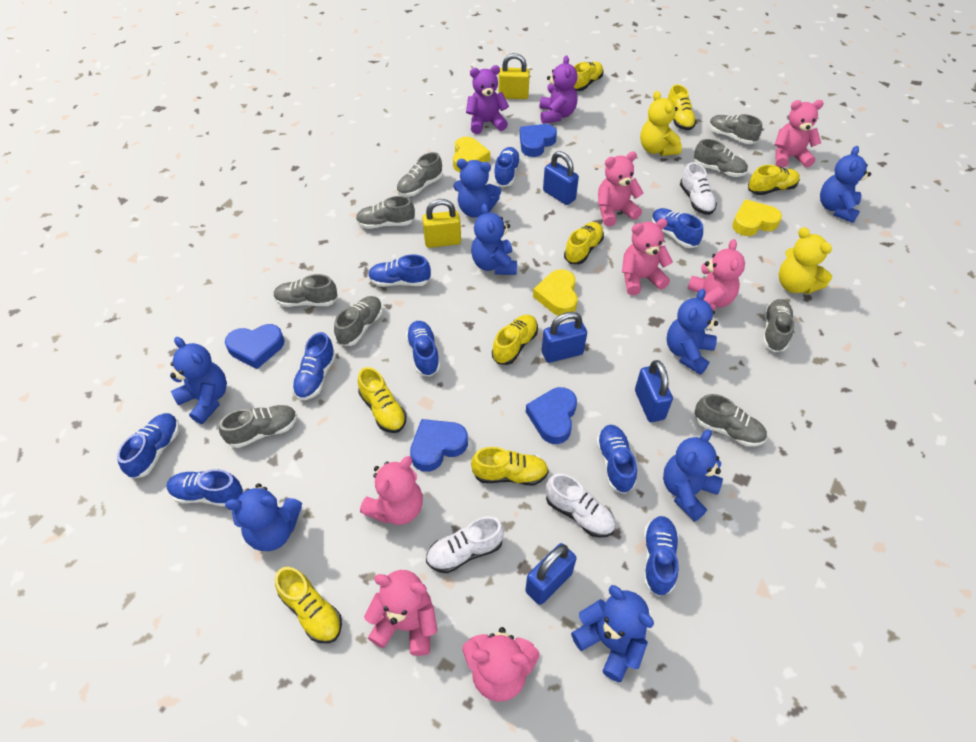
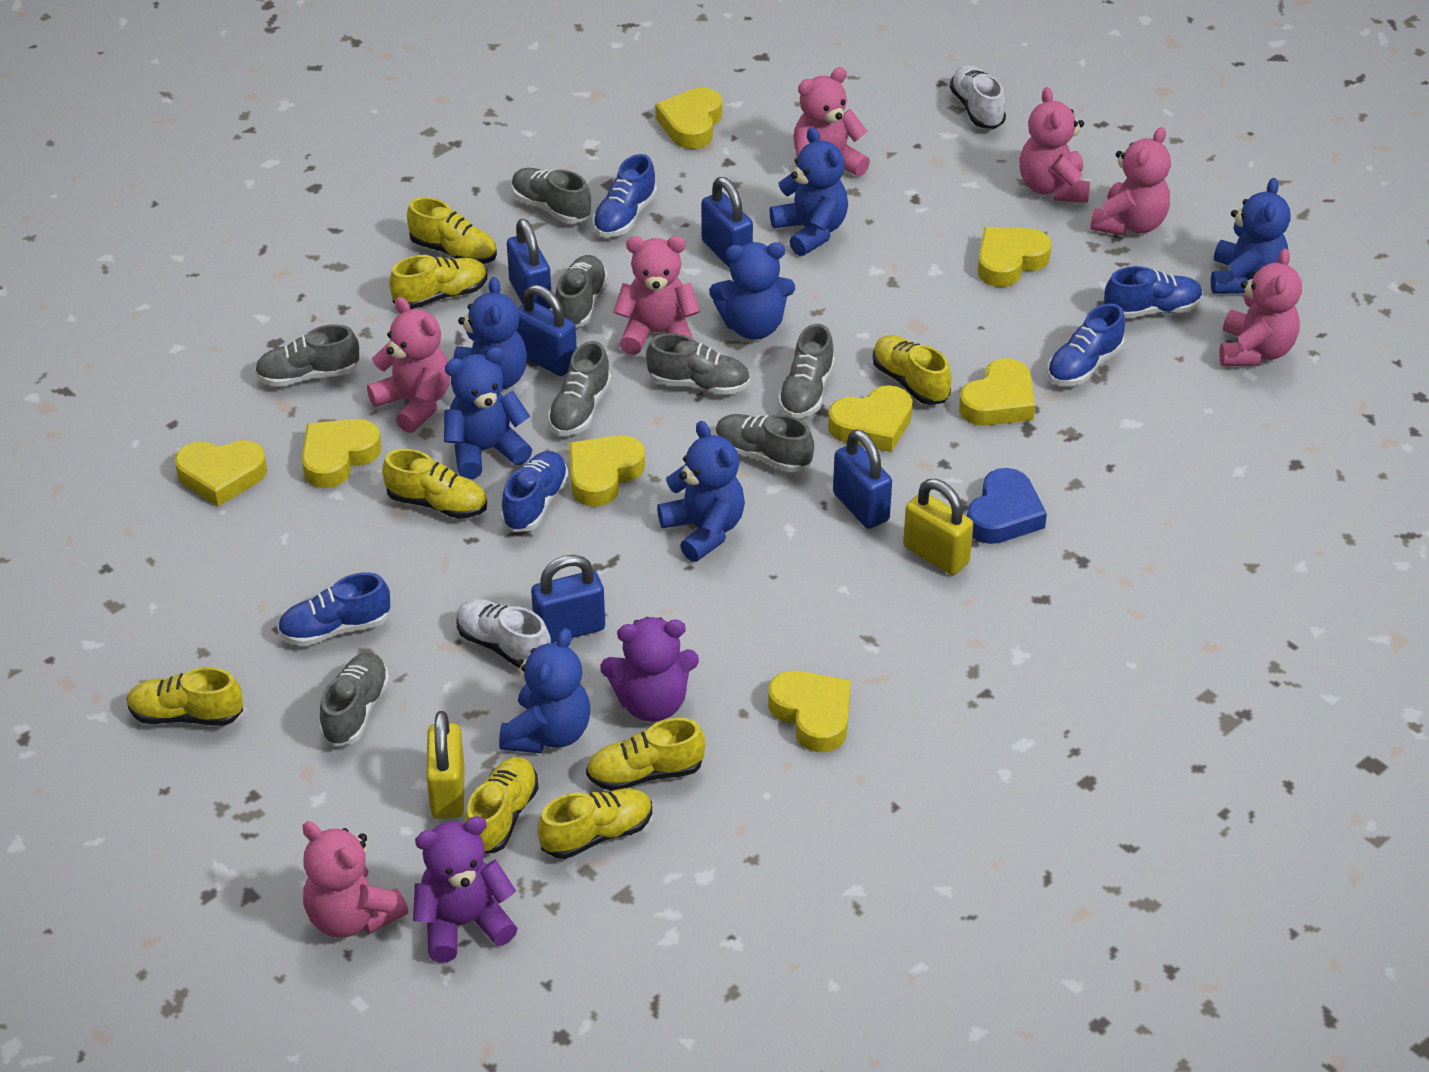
blue heart: 4 -> 1
blue padlock: 4 -> 5
blue shoe: 9 -> 5
blue teddy bear: 8 -> 7
grey shoe: 9 -> 8
white shoe: 3 -> 2
yellow heart: 3 -> 8
yellow teddy bear: 2 -> 0

